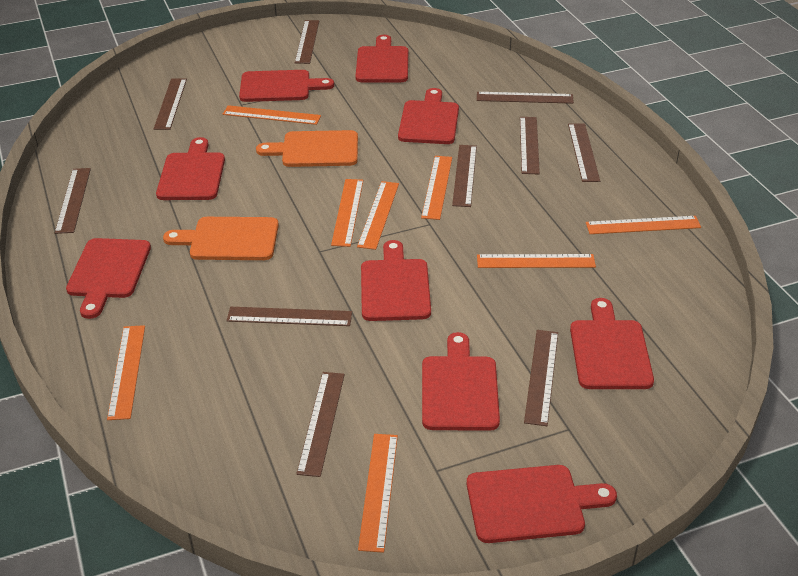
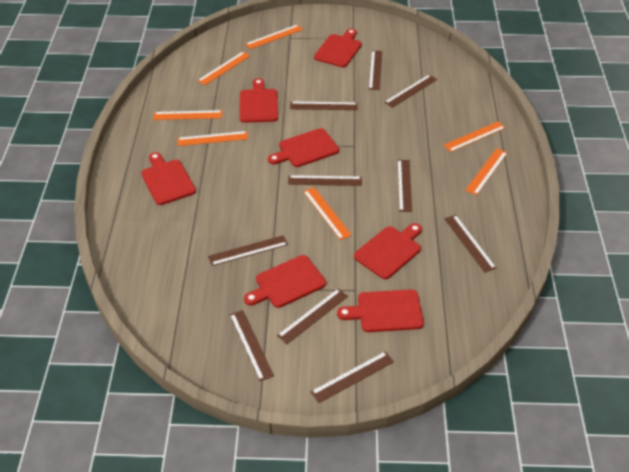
orange cutting board: 2 -> 0
orange ruler: 8 -> 7
red cutting board: 9 -> 7

